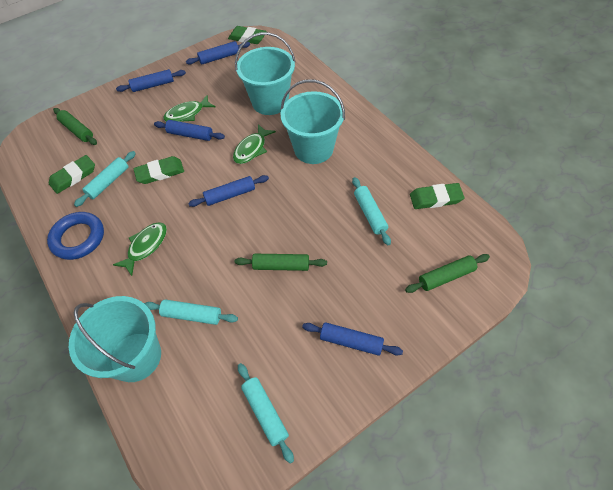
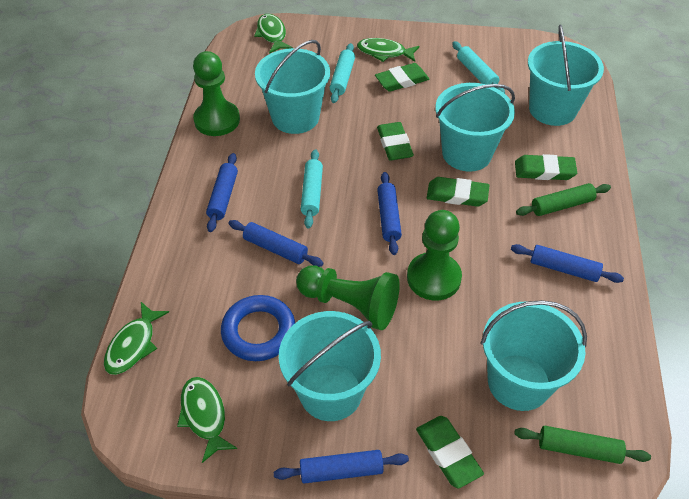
green eraser: 4 -> 5
green fish: 3 -> 4
green pawn: 0 -> 3
green rolling pin: 3 -> 2
turquoise bucket: 3 -> 5
turquoise rolling pin: 4 -> 3

